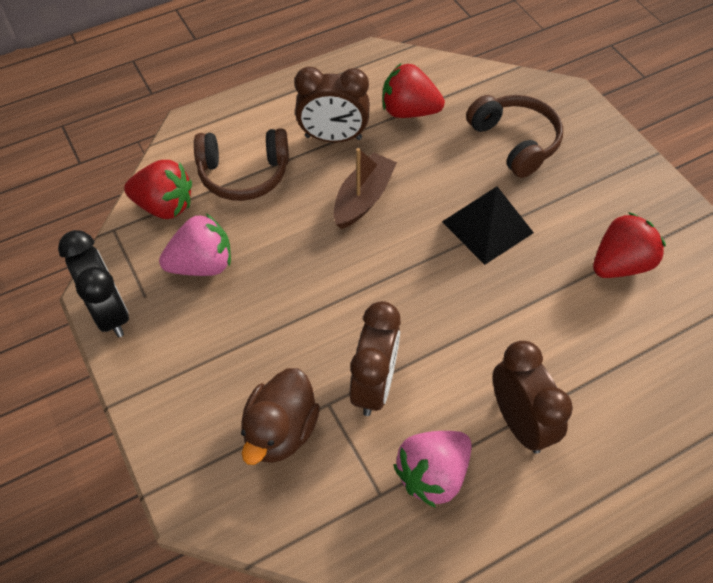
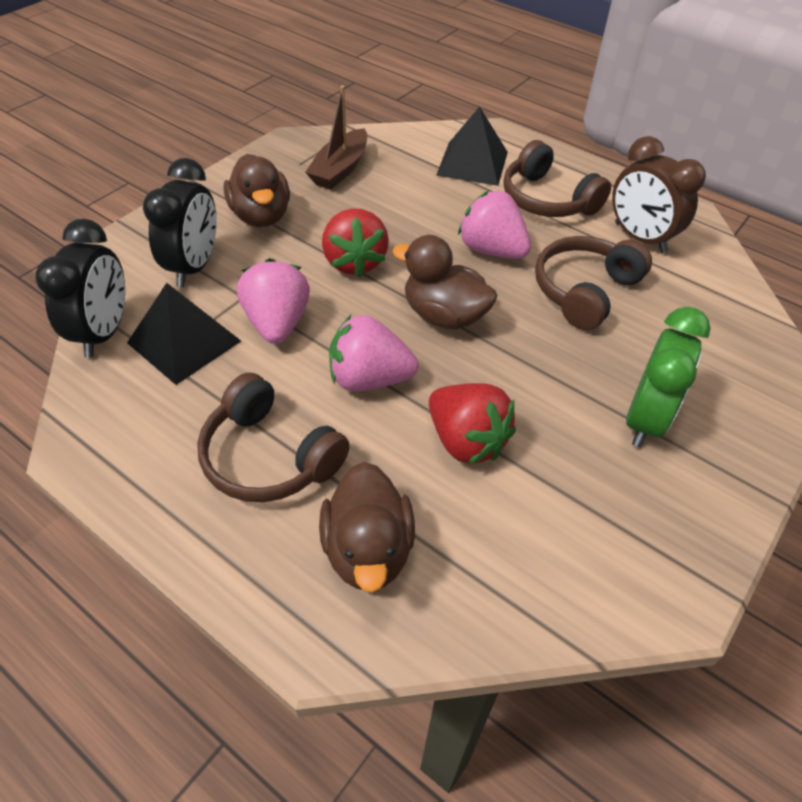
black clock: 1 -> 2
black pyramid: 1 -> 2
brown clock: 3 -> 1
brown duck: 1 -> 3
brown headphones: 2 -> 3
green clock: 0 -> 1
pink strawberry: 2 -> 3
red strawberry: 3 -> 2

